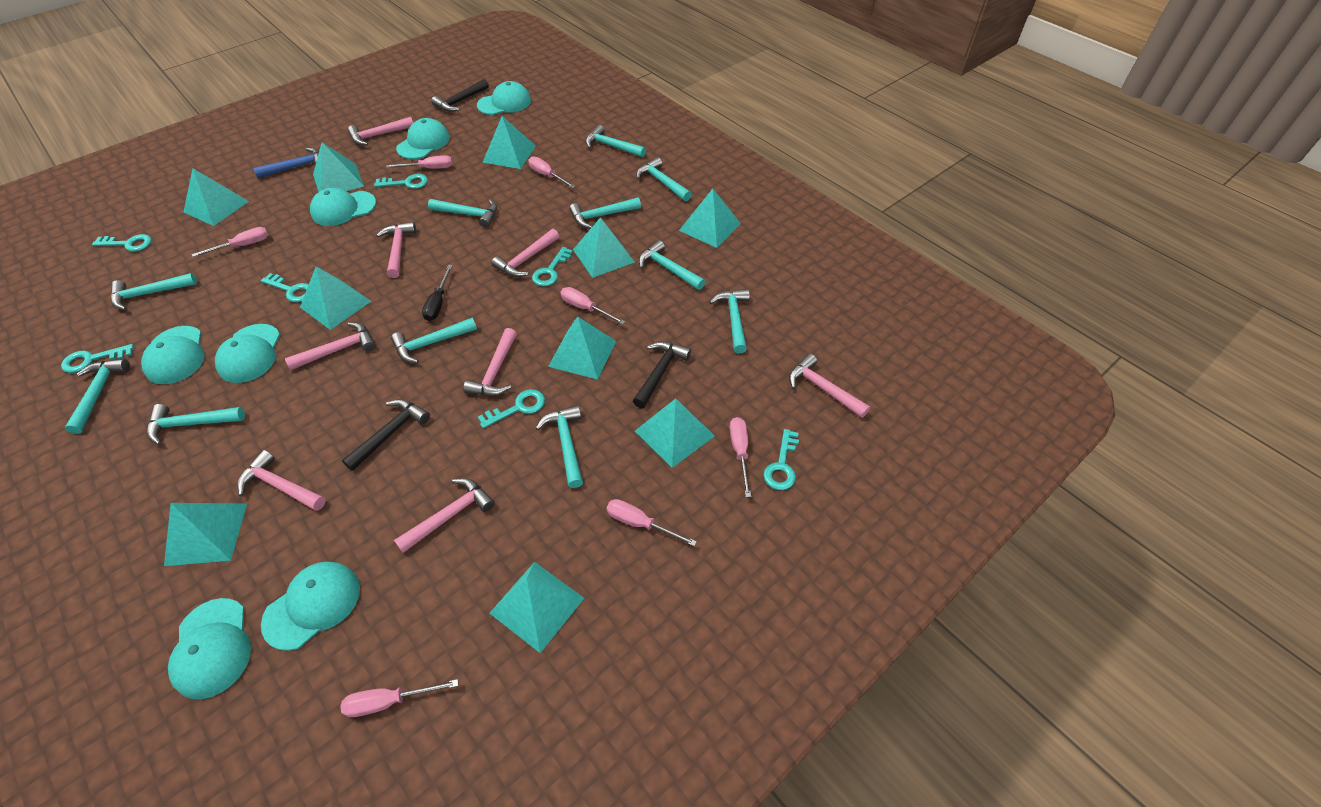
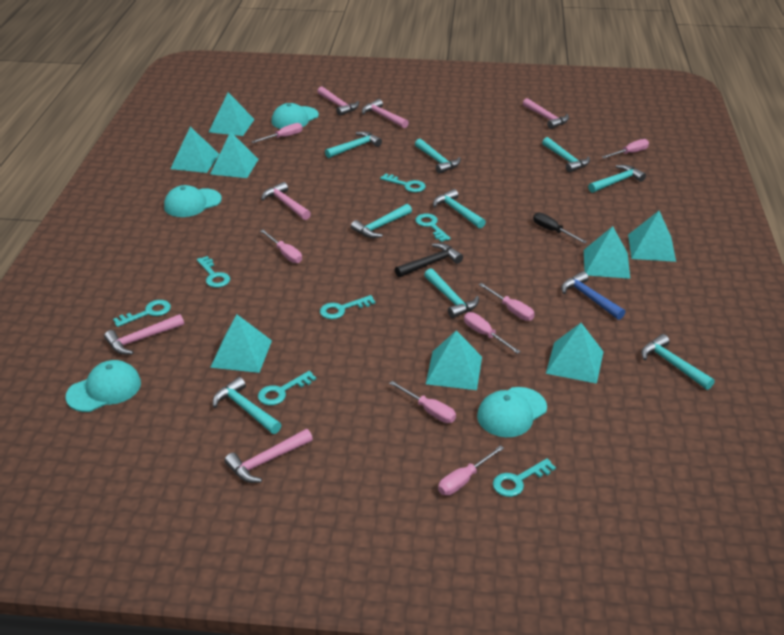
black hammer: 3 -> 1
pink hammer: 8 -> 6
turquoise cap: 7 -> 4
turquoise hammer: 11 -> 9
turquoise pyramid: 10 -> 8

